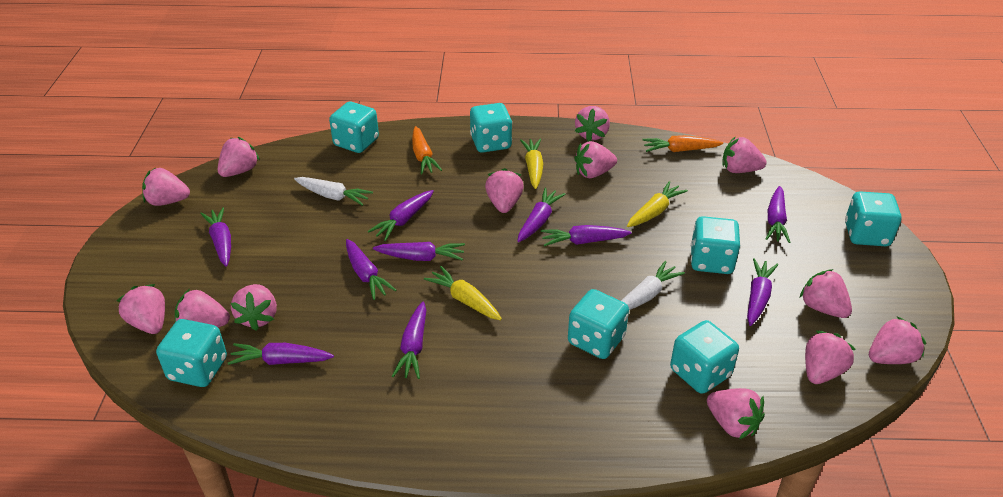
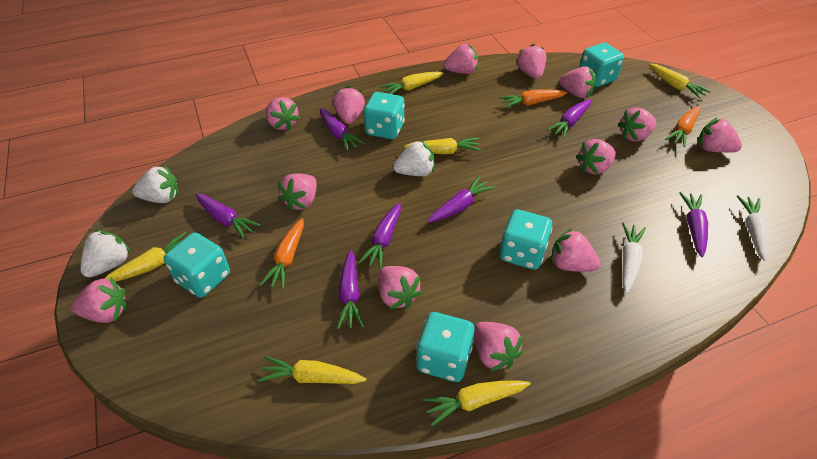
orange carrot: 2 -> 3
purple carrot: 10 -> 7
turquoise dice: 7 -> 5
white strawberry: 0 -> 3
yellow carrot: 3 -> 6

